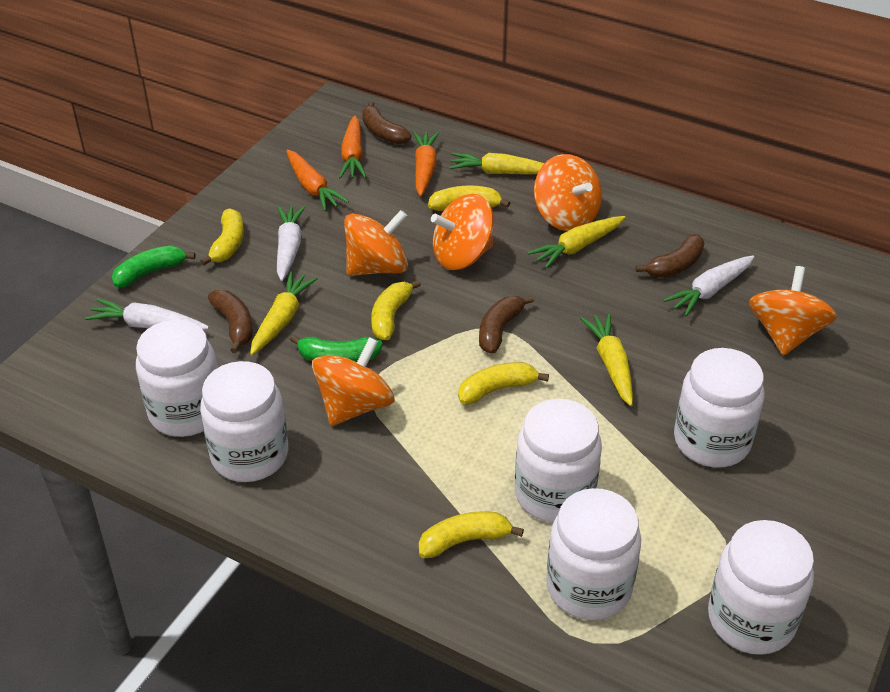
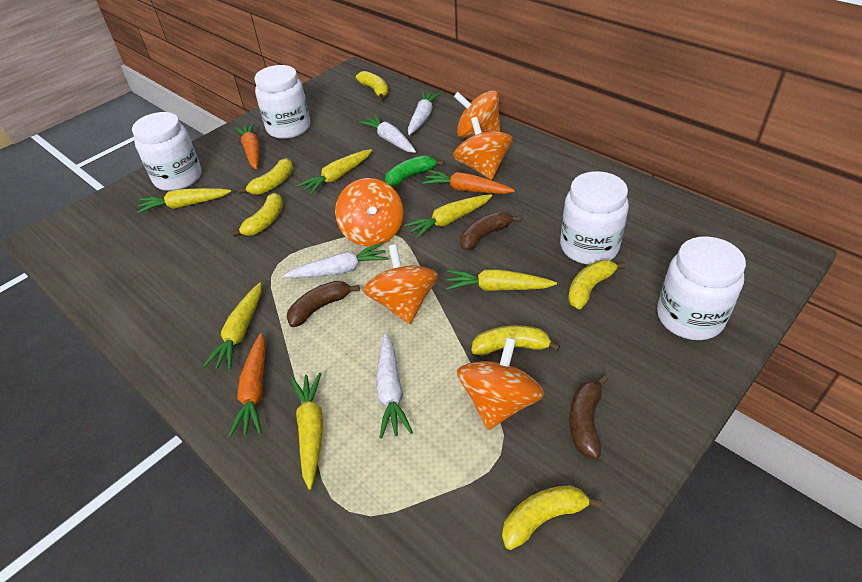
brown banana: 4 -> 3
green banana: 2 -> 1
white carrot: 3 -> 4
white jar: 6 -> 4
yellow banana: 5 -> 6
yellow carrot: 4 -> 6

